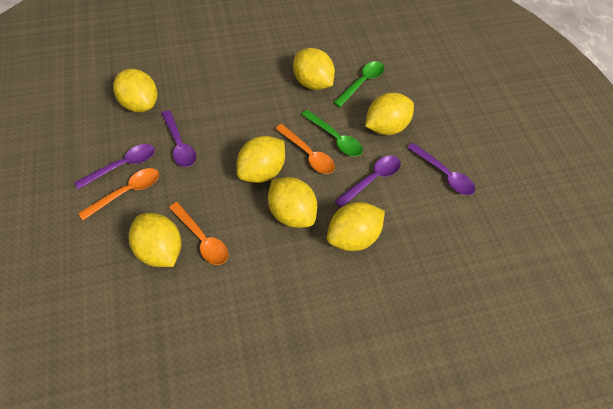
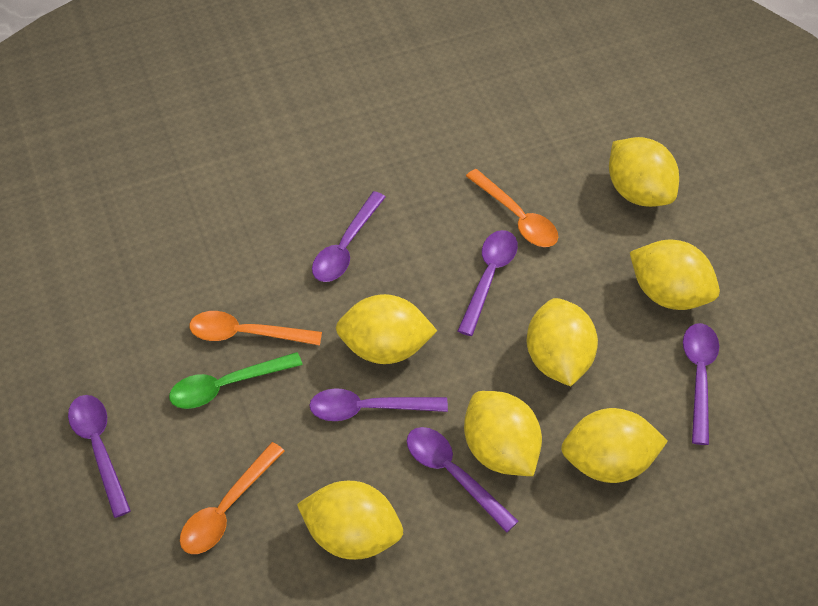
green spoon: 2 -> 1
purple spoon: 4 -> 6

